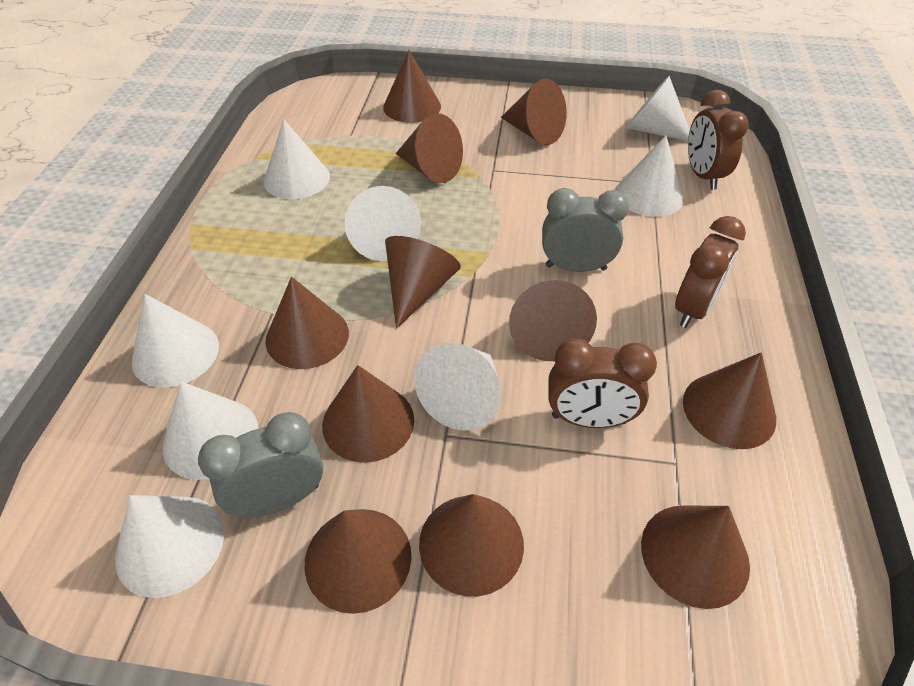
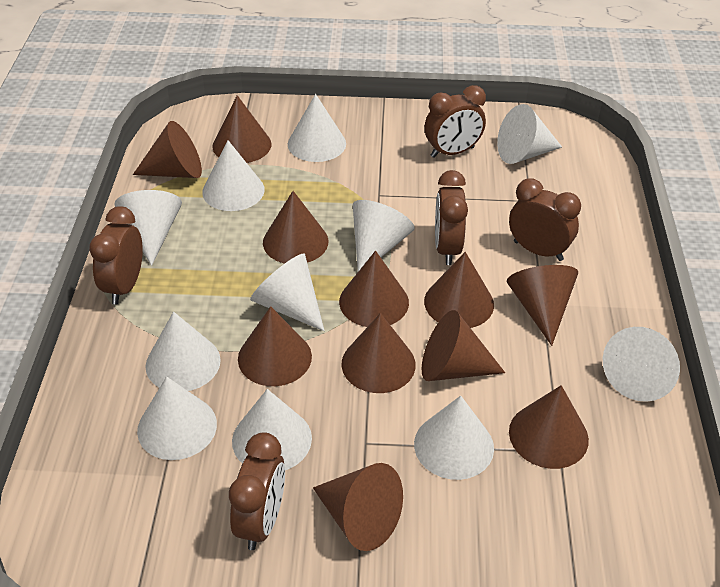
brown clock: 3 -> 5
grey clock: 2 -> 0
white cone: 8 -> 11

